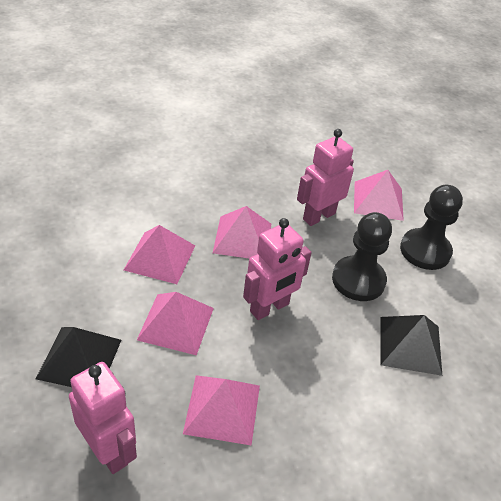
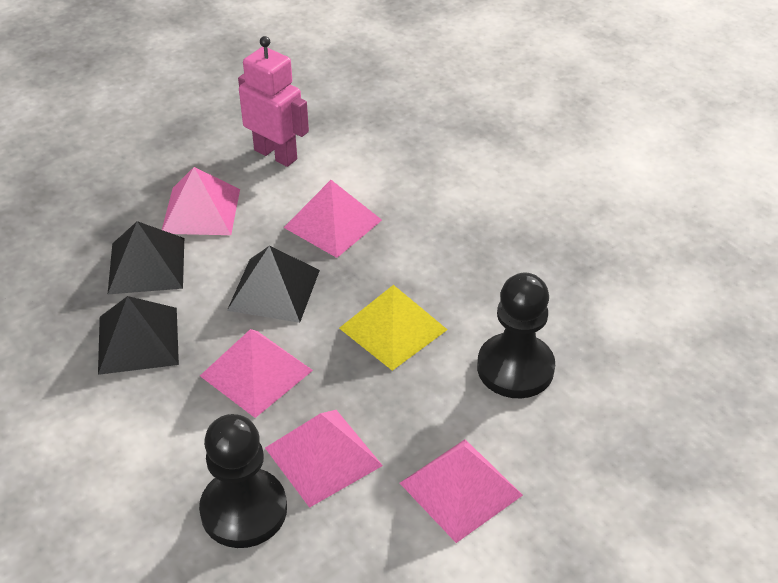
black pyramid: 2 -> 3
pink robot: 3 -> 1
yellow pyramid: 0 -> 1

